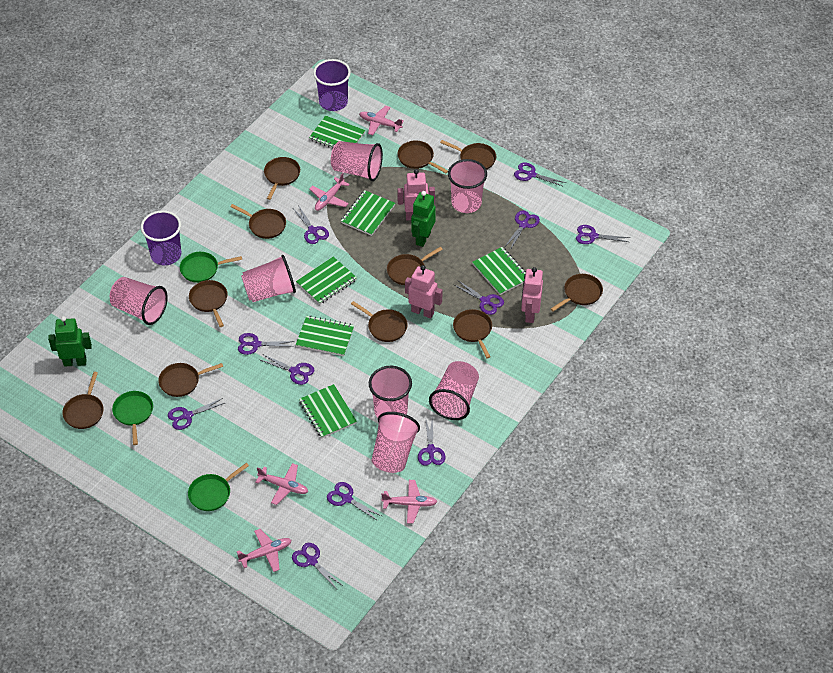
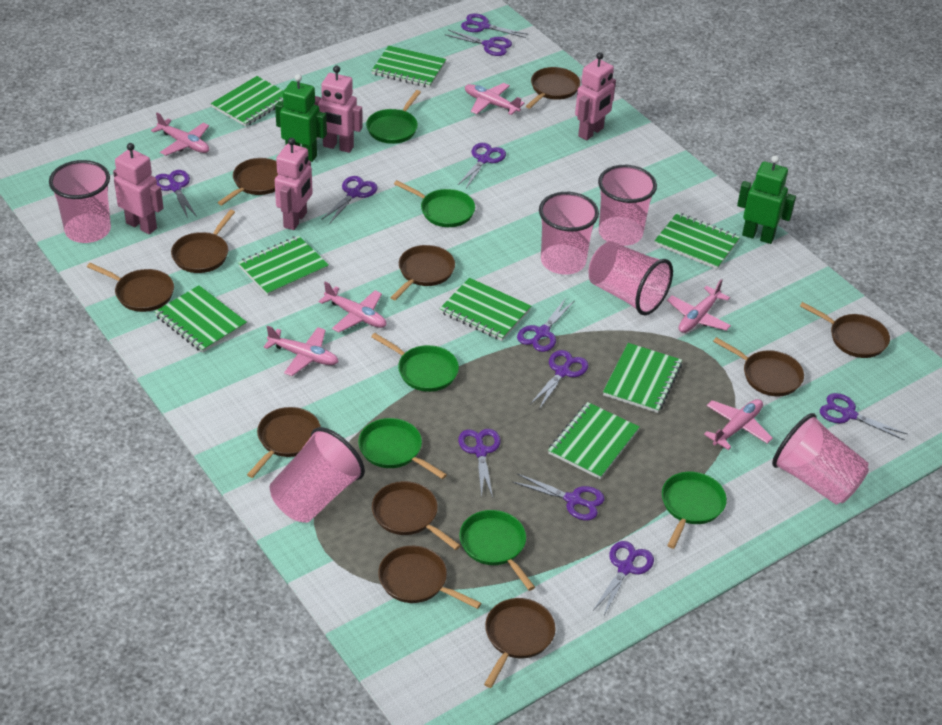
green notebook: 6 -> 8
green pan: 3 -> 6
pink cup: 7 -> 6
pink plane: 5 -> 6
pink robot: 3 -> 4
purple cup: 2 -> 0

